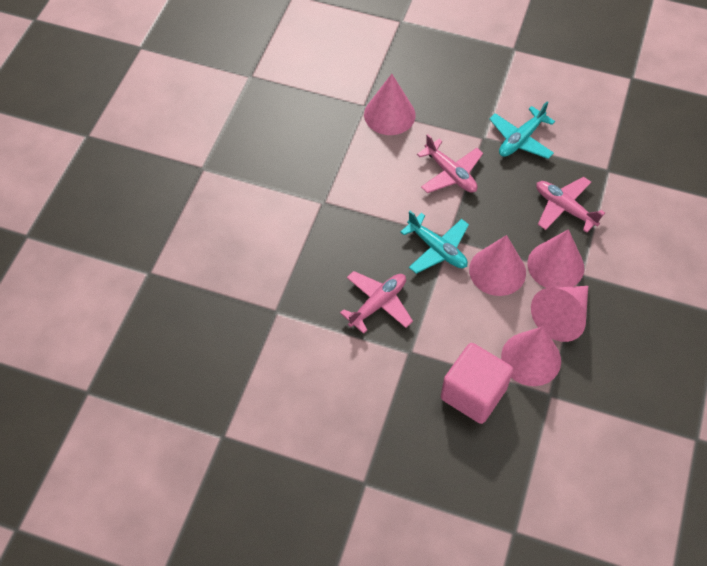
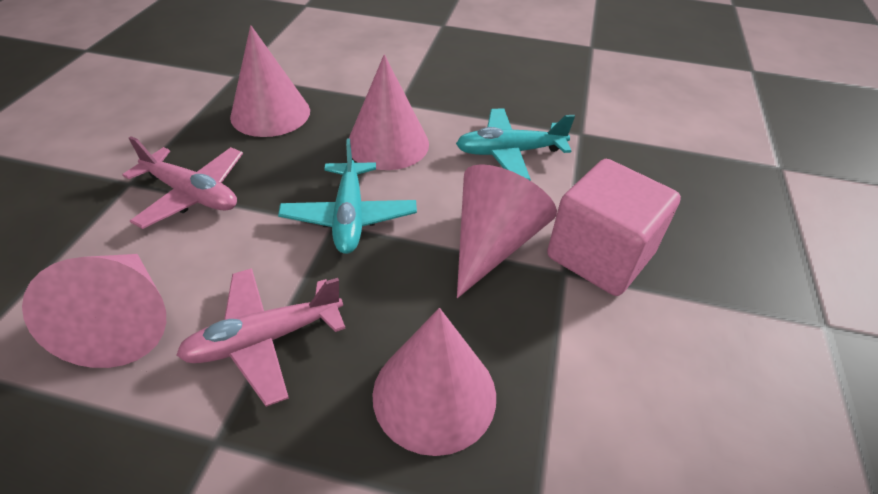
pink plane: 3 -> 2

